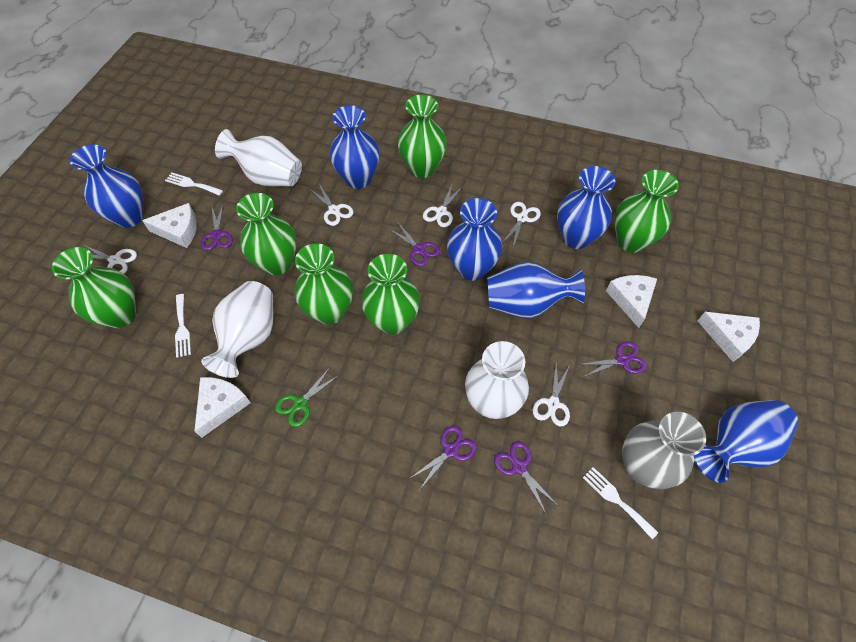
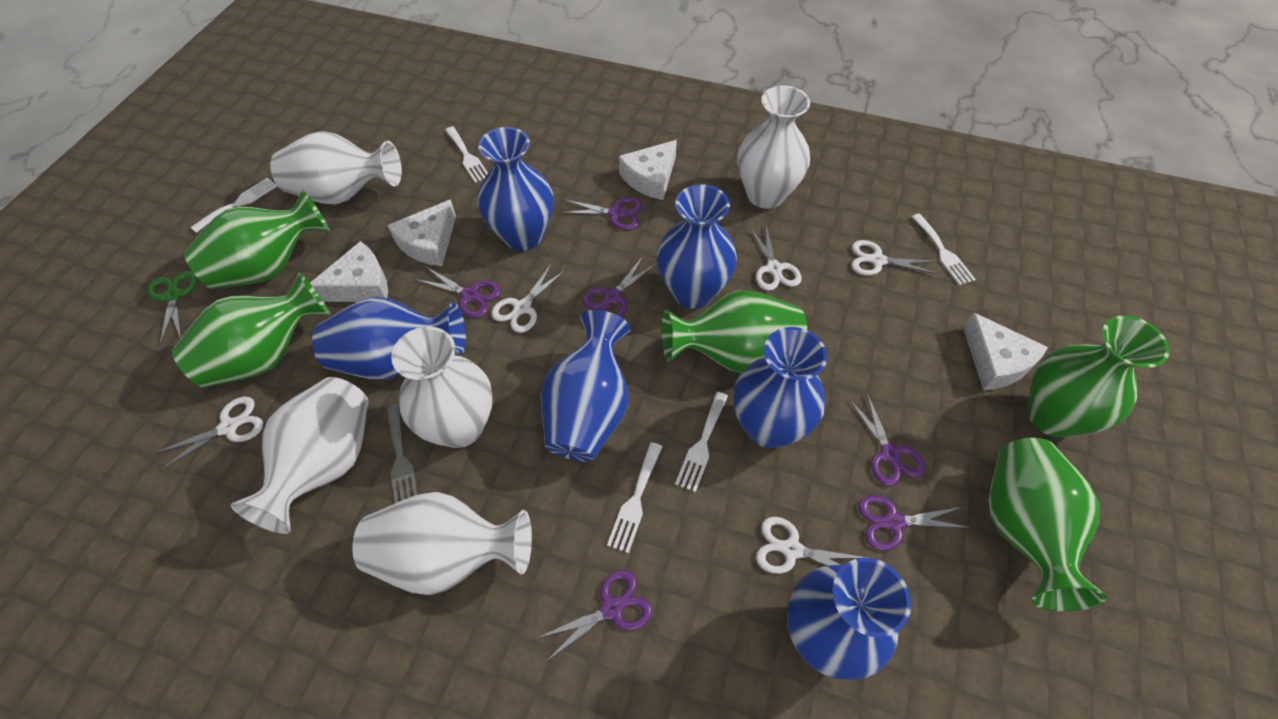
green vase: 6 -> 5
grey fork: 0 -> 1
grey vase: 1 -> 0
purple scissors: 5 -> 6
white fork: 3 -> 5
white vase: 3 -> 5

